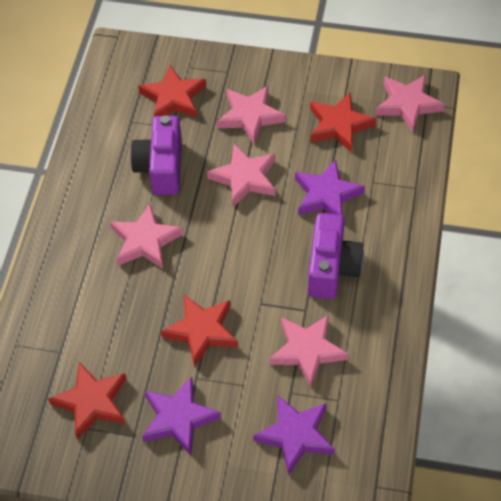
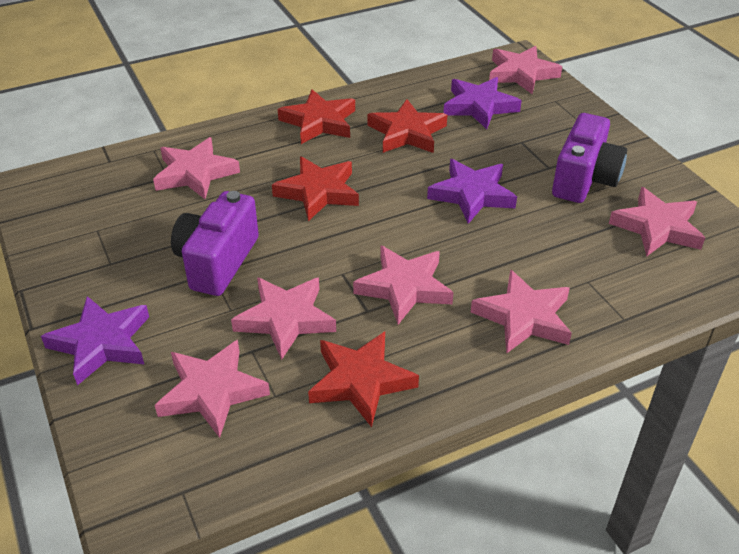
pink star: 5 -> 7

